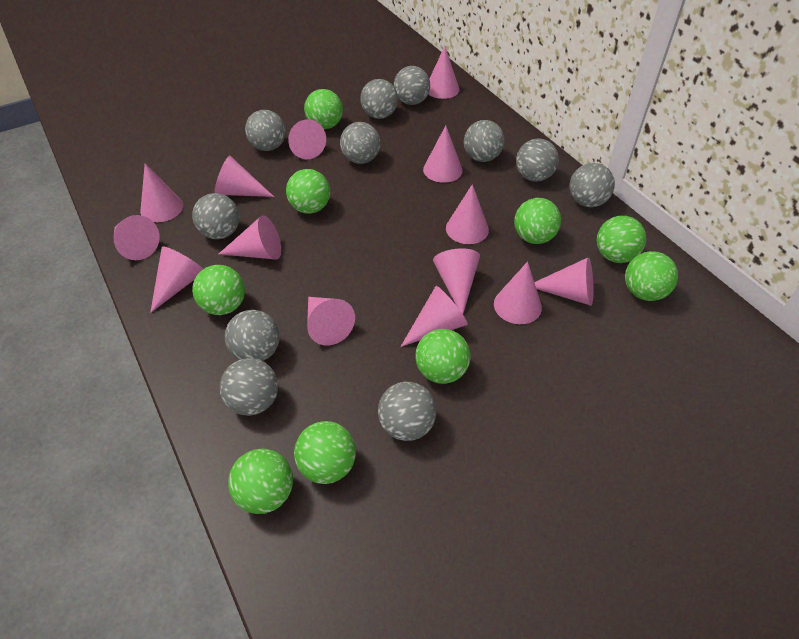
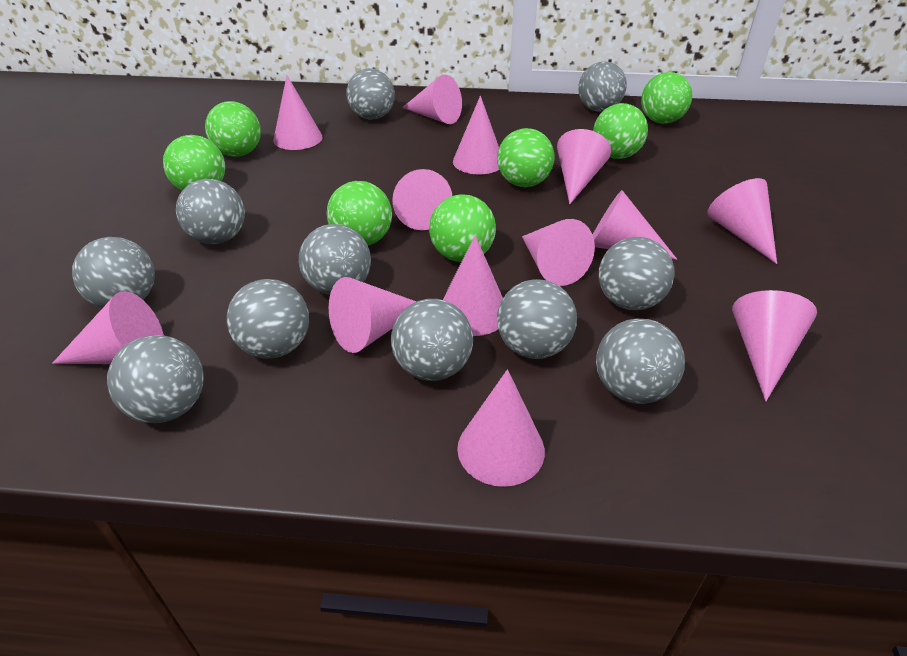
green ball: 9 -> 7
pink cone: 14 -> 13

